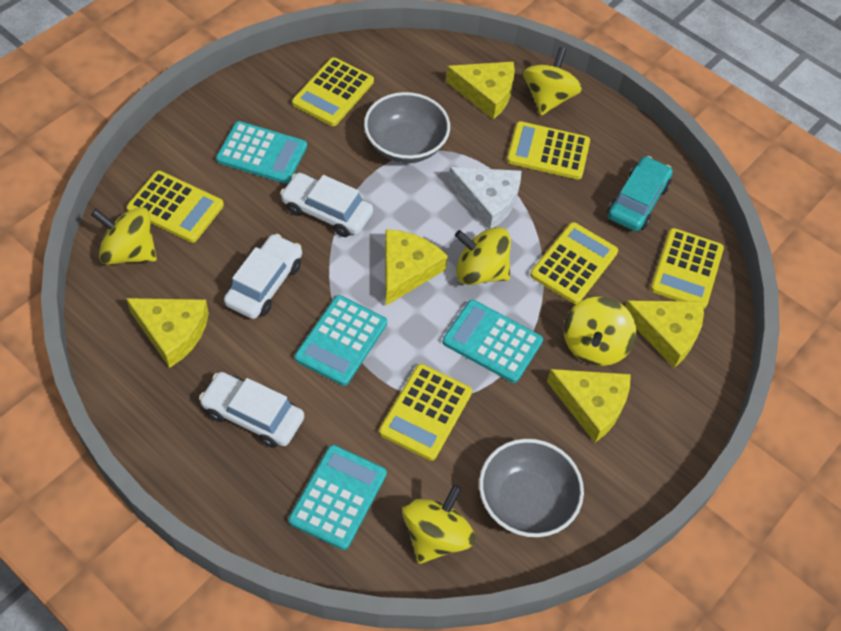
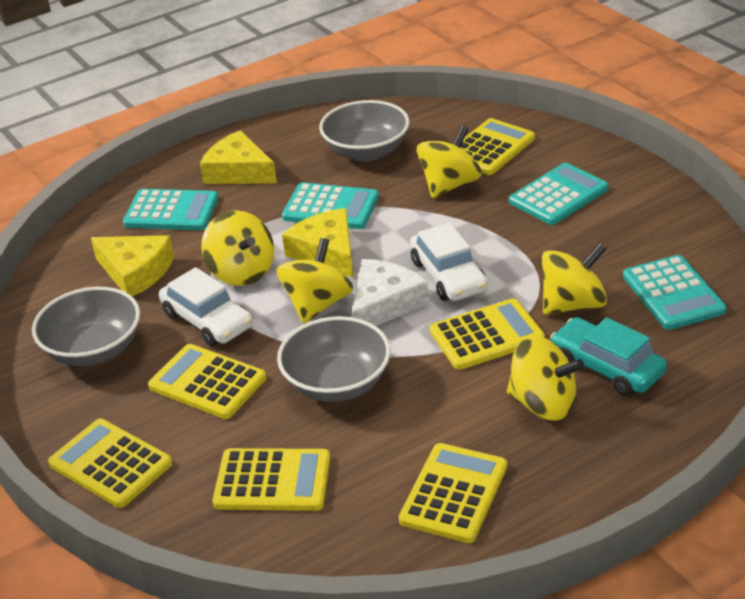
grey bowl: 2 -> 3
white car: 3 -> 2
yellow cheese: 5 -> 3

